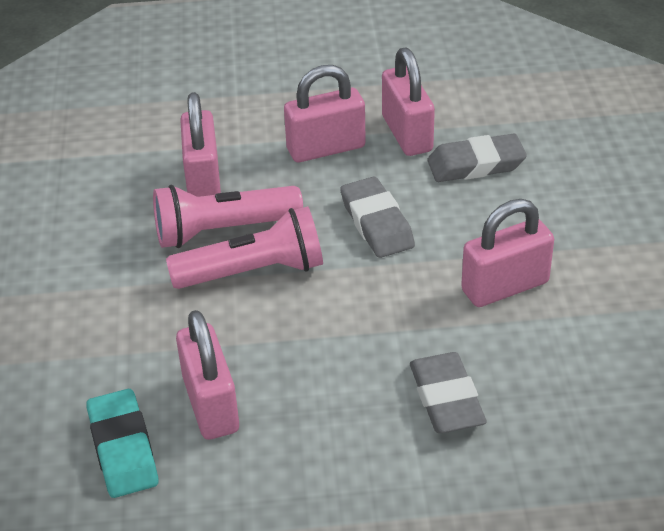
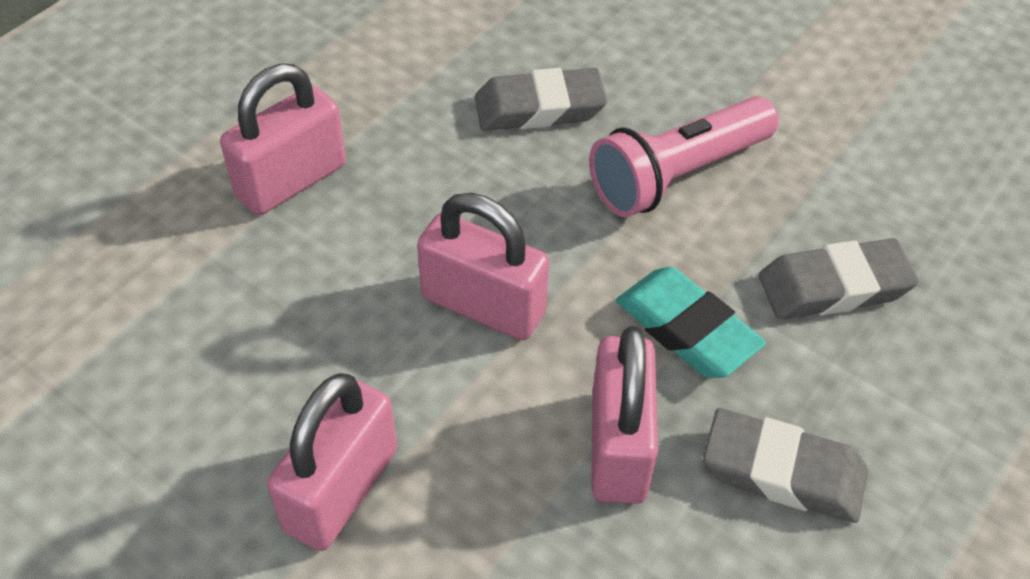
pink flashlight: 2 -> 1
pink padlock: 5 -> 4

